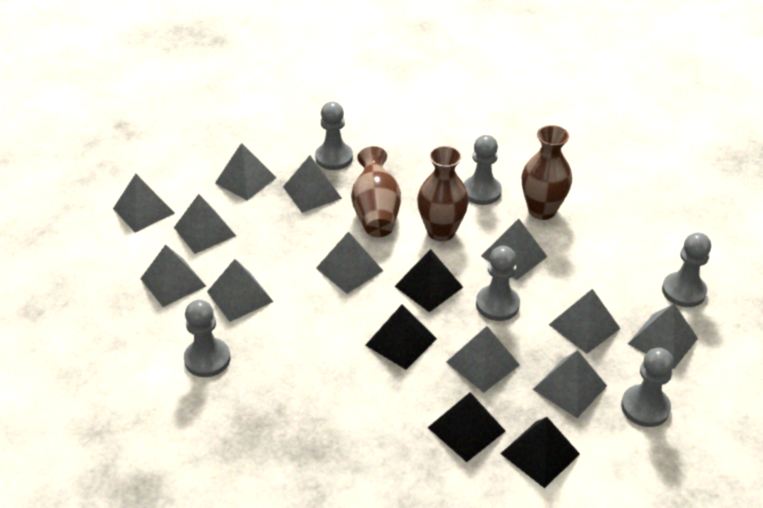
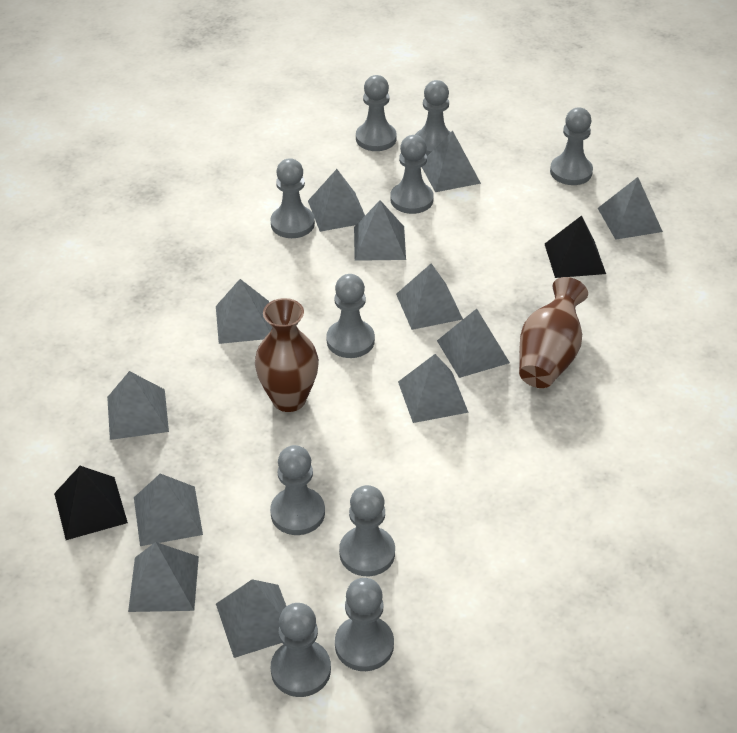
black pyramid: 4 -> 2
brown vase: 3 -> 2
grey pawn: 6 -> 10

